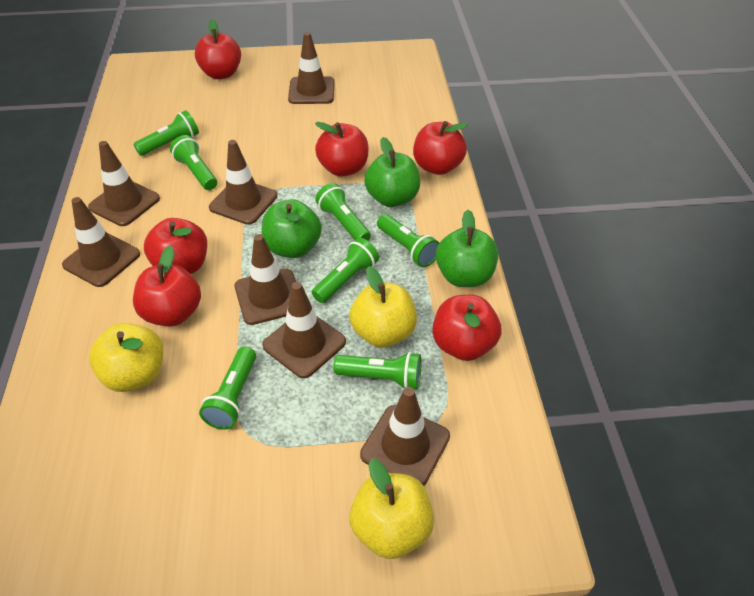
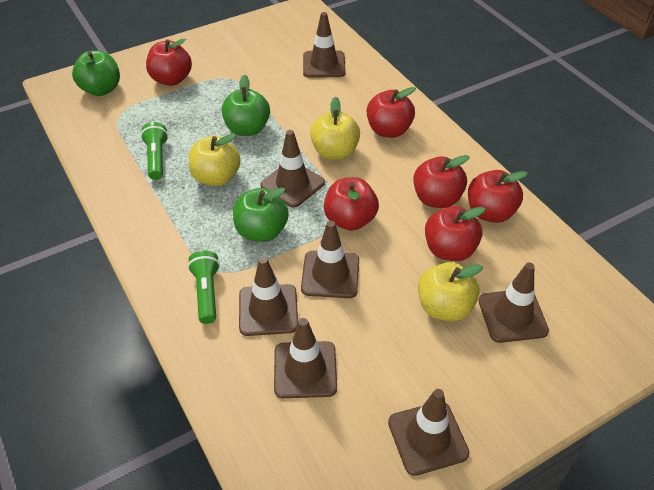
green flashlight: 7 -> 2

